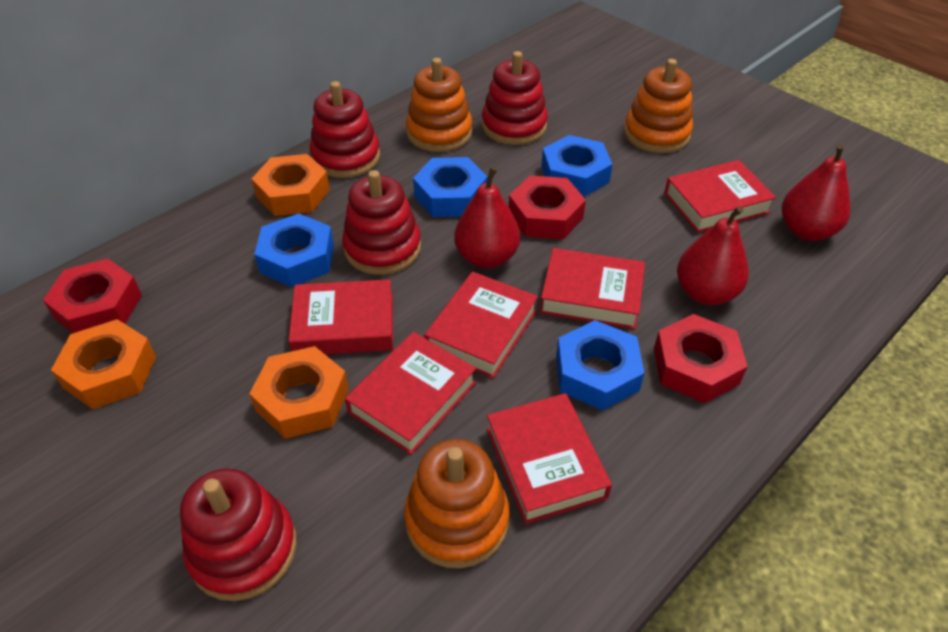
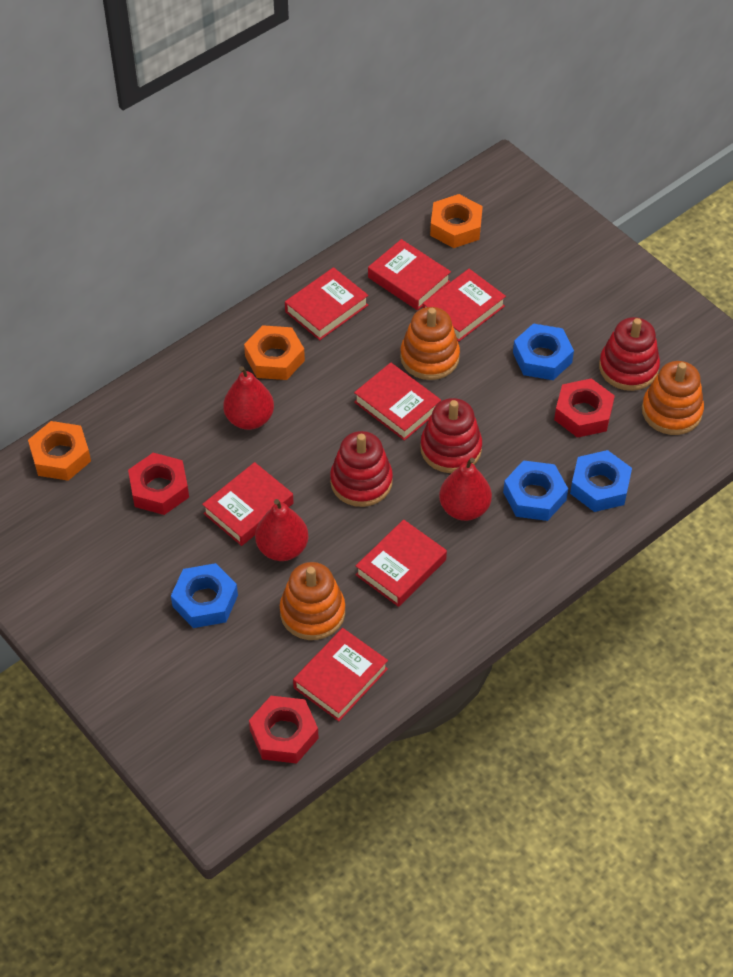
red book: 6 -> 7
red stacking toy: 4 -> 3

